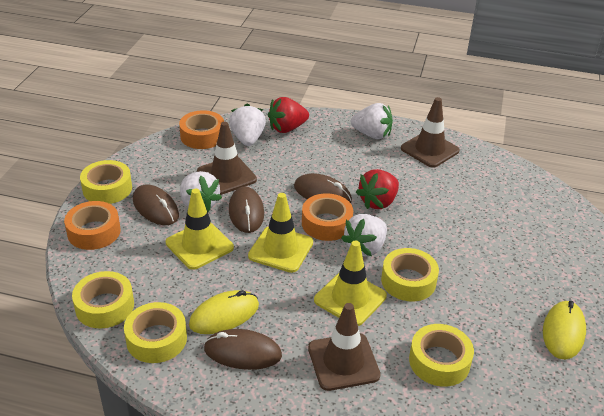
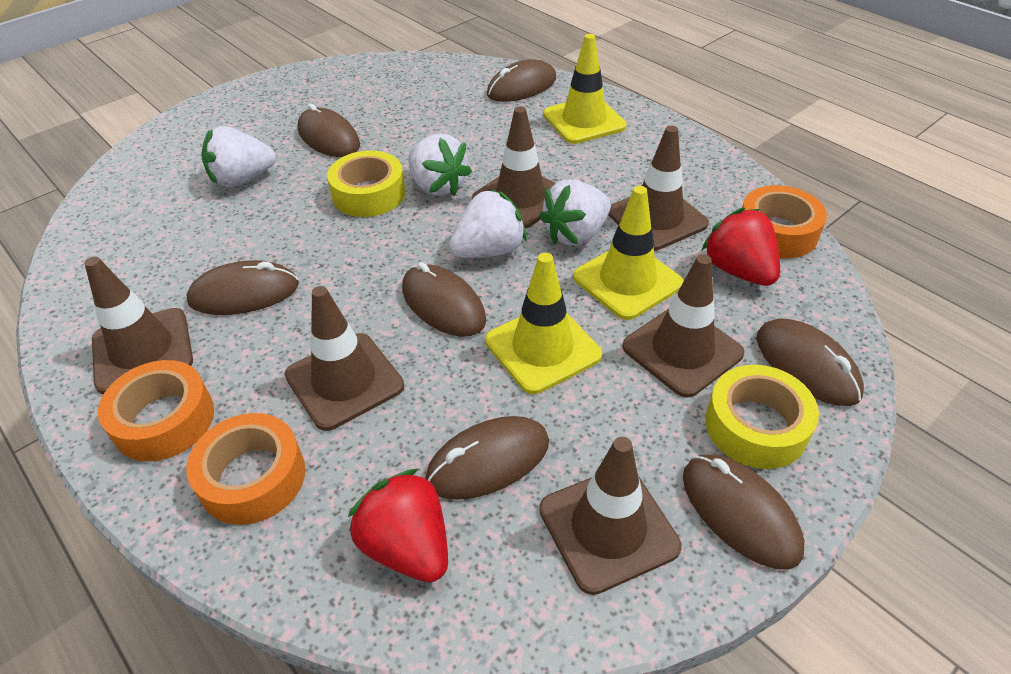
brown mouse: 4 -> 7
brown traffic cone: 3 -> 6
yellow mouse: 2 -> 0
yellow tape: 5 -> 2

